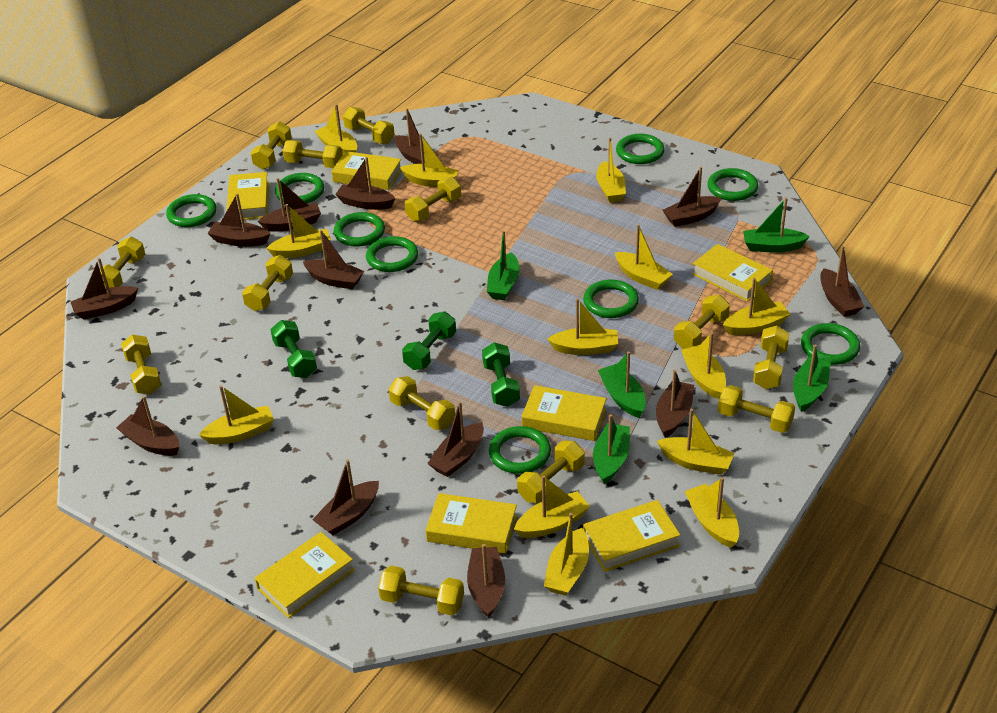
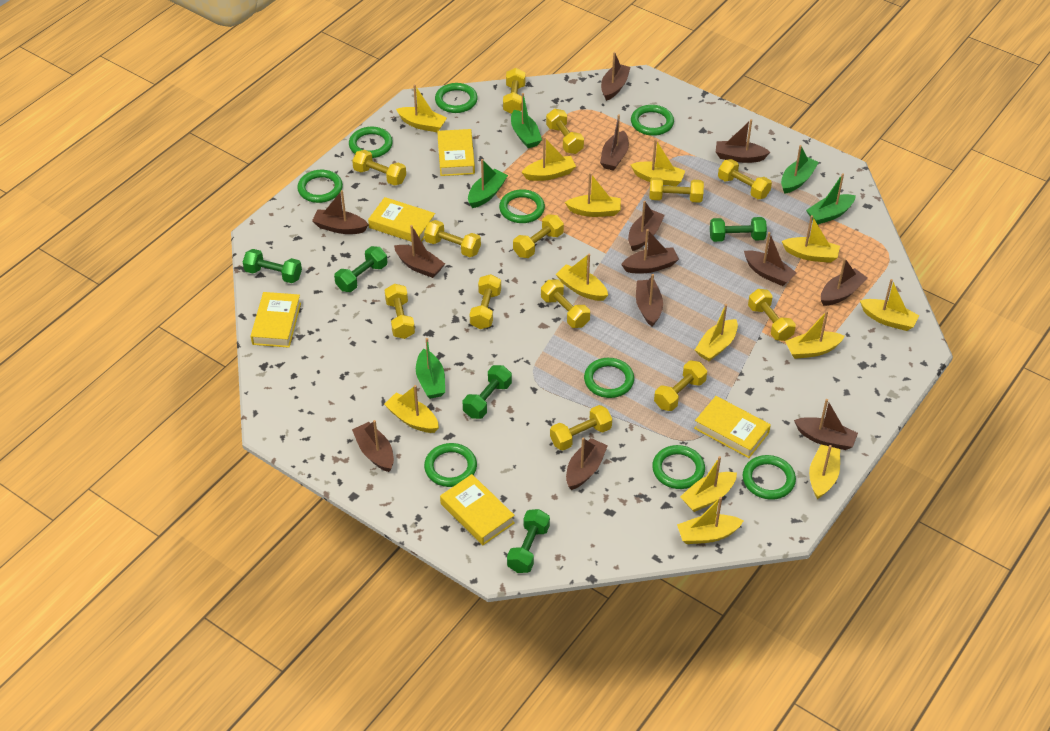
green dumbbell: 3 -> 5
yellow book: 7 -> 5

